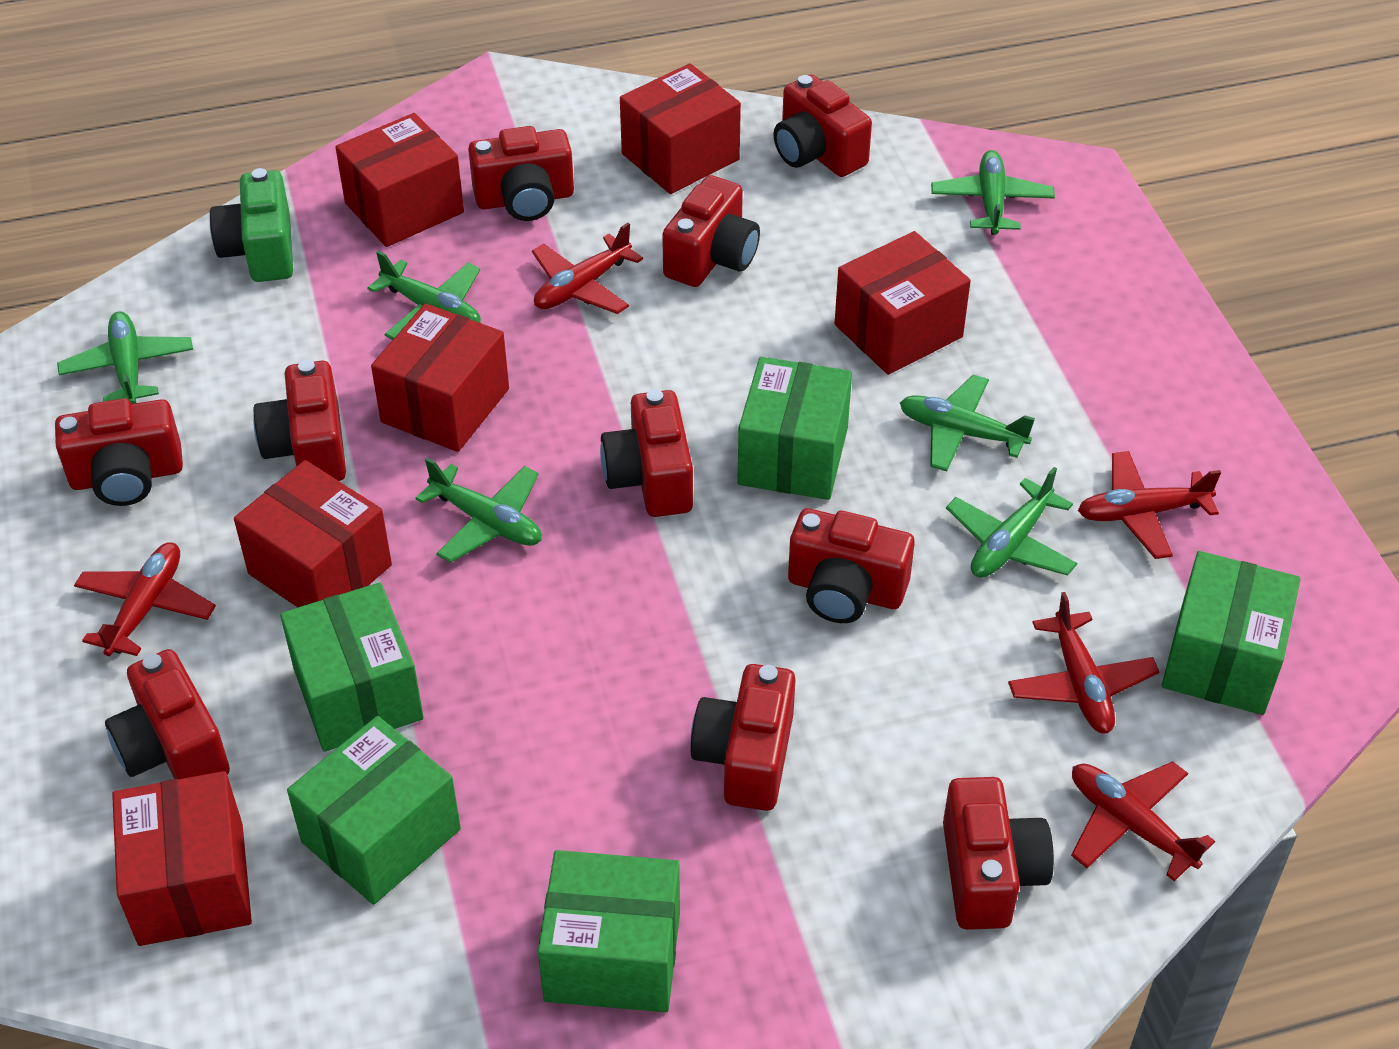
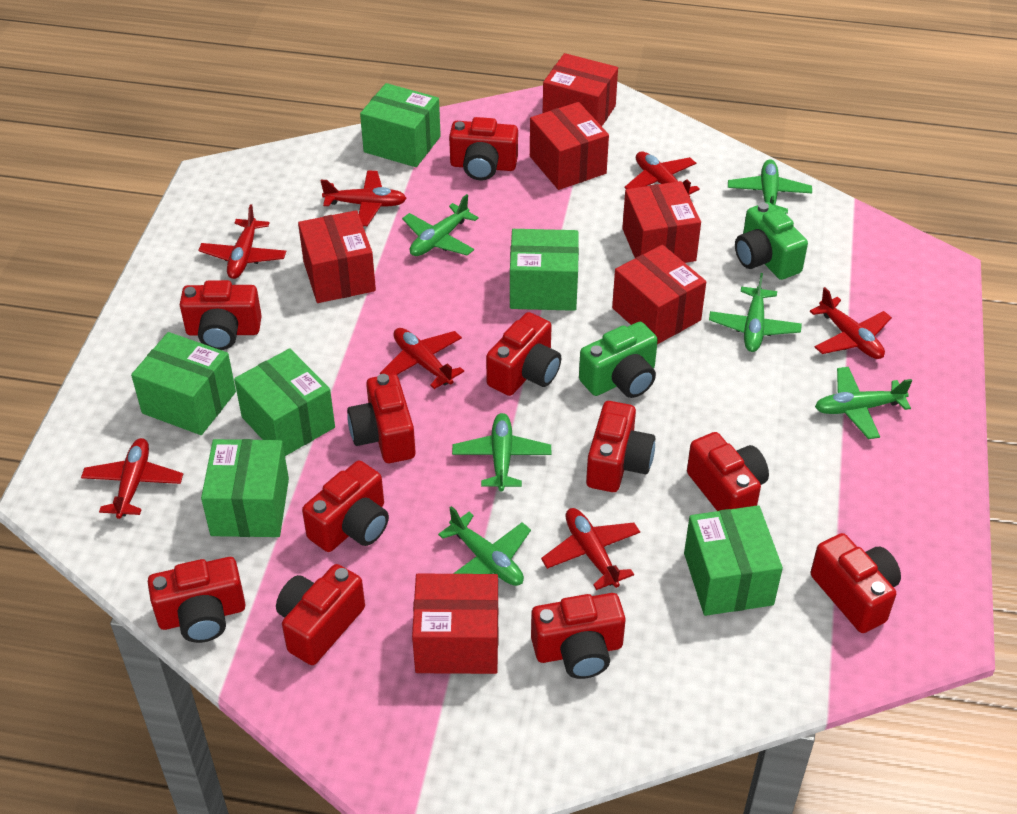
green box: 5 -> 6
green camera: 1 -> 2
red camera: 10 -> 11
red plane: 5 -> 7

